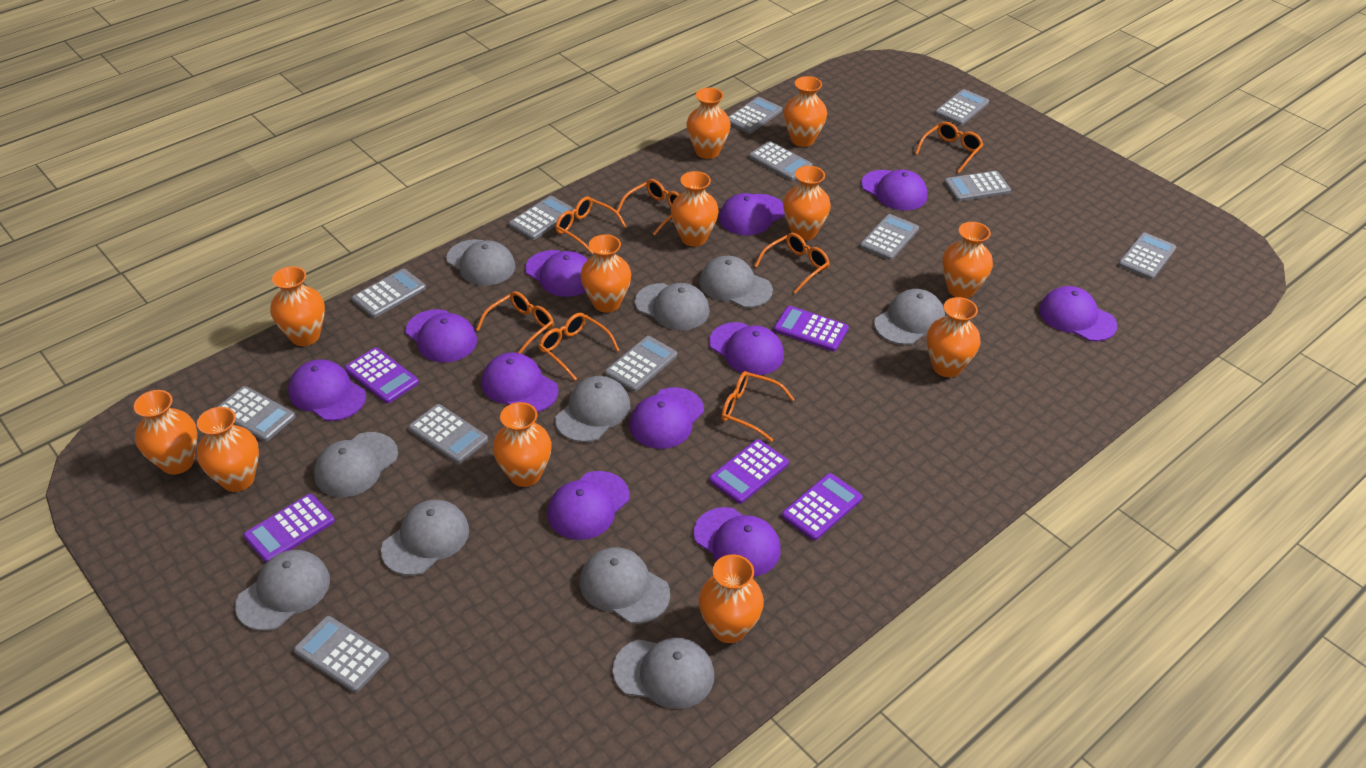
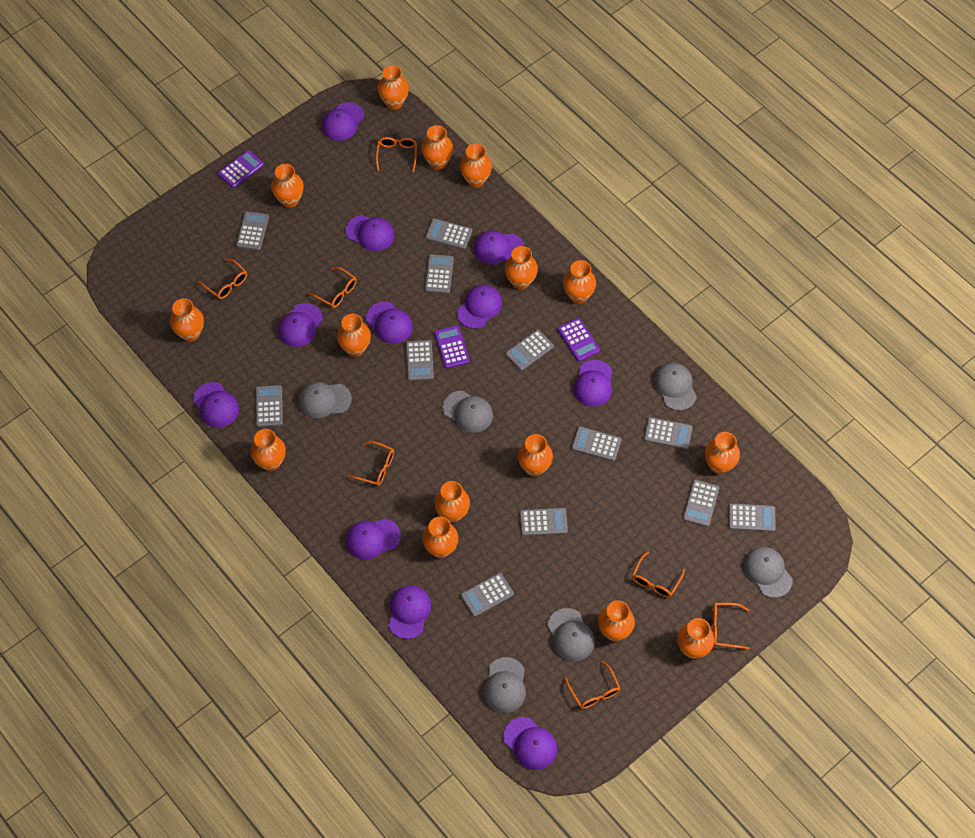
grey cap: 10 -> 6
orange vase: 12 -> 15
purple calculator: 5 -> 3

